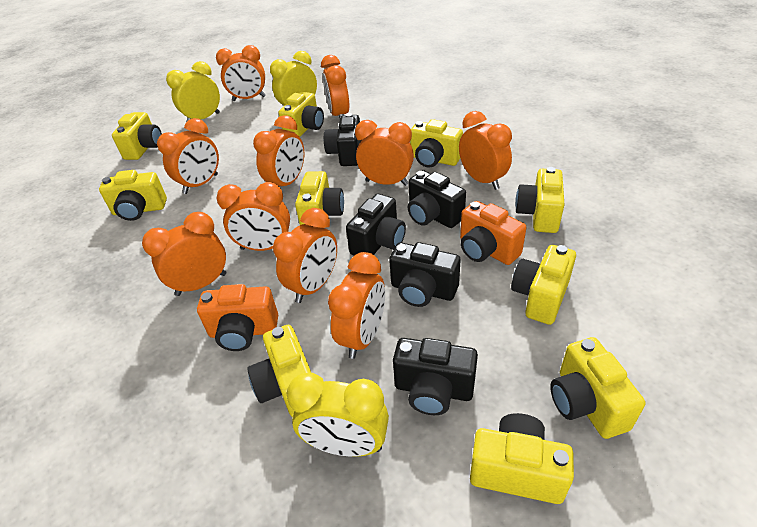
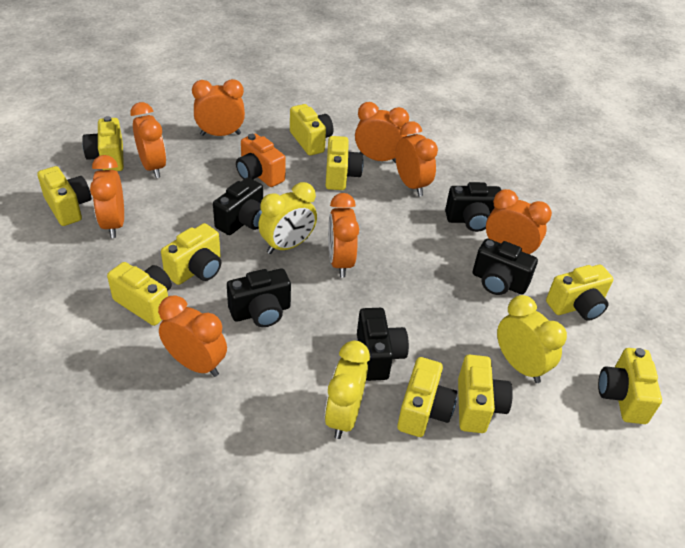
orange camera: 2 -> 1
orange clock: 10 -> 8

